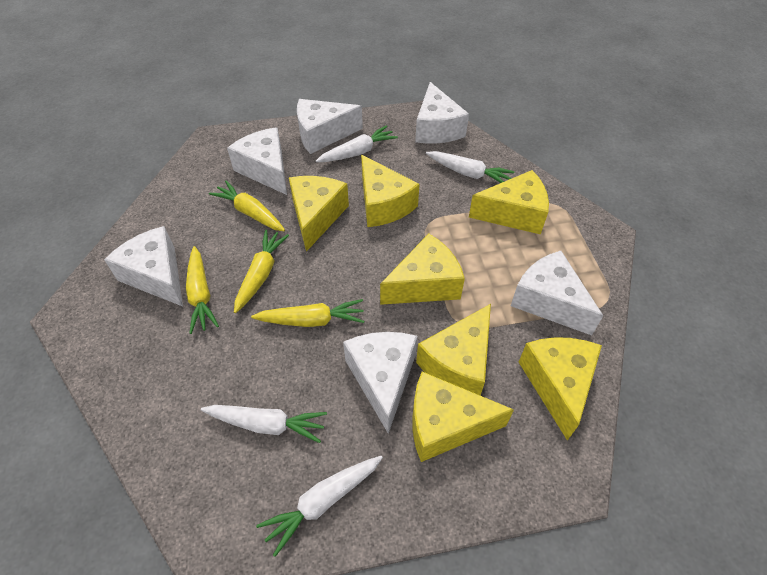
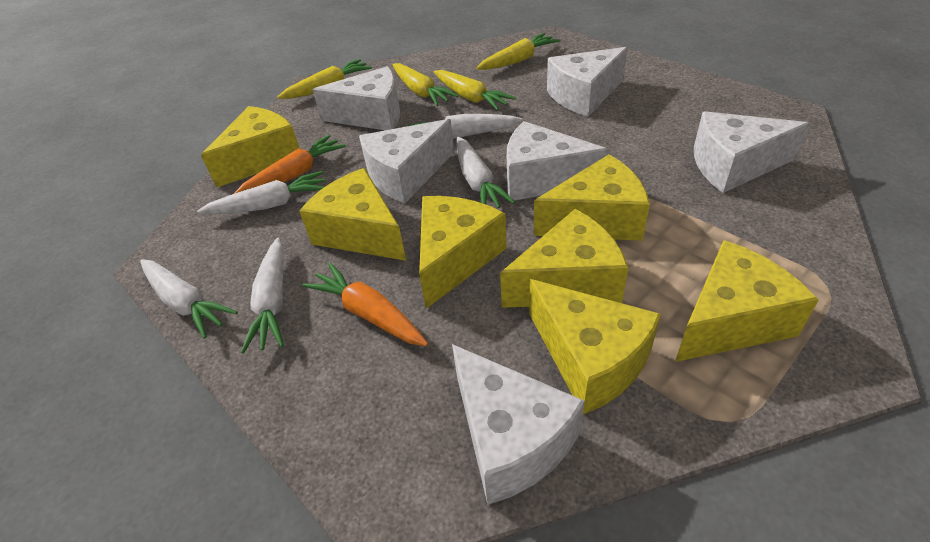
orange carrot: 0 -> 2
white carrot: 4 -> 5

